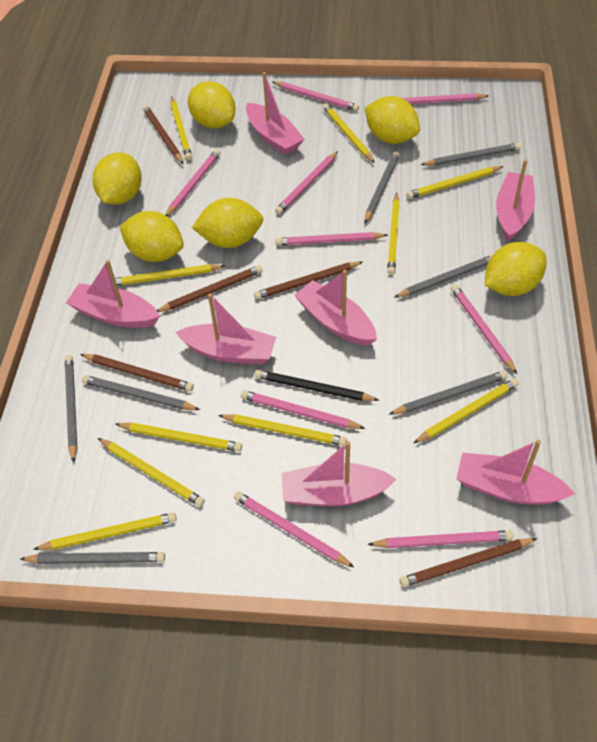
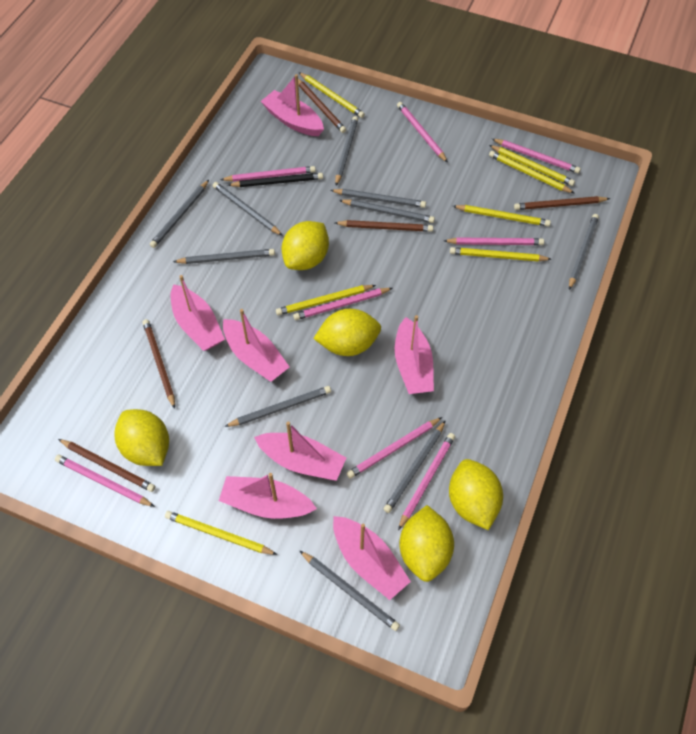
grey pencil: 7 -> 10
pink pencil: 9 -> 8
yellow lemon: 6 -> 5
yellow pencil: 10 -> 7

